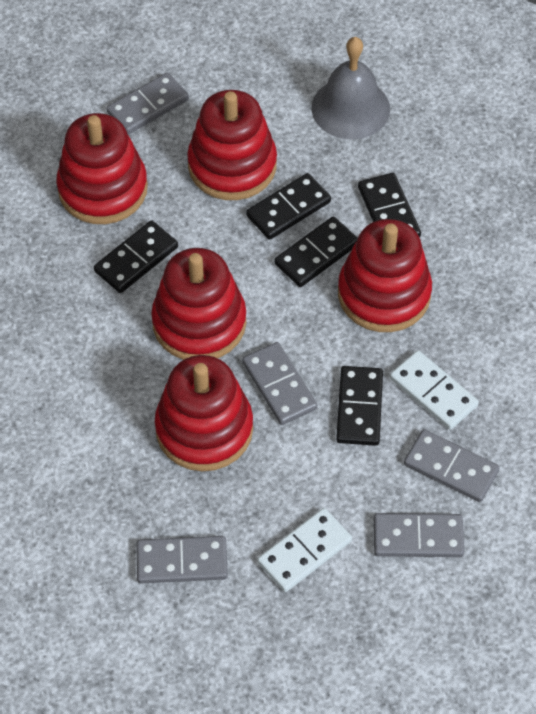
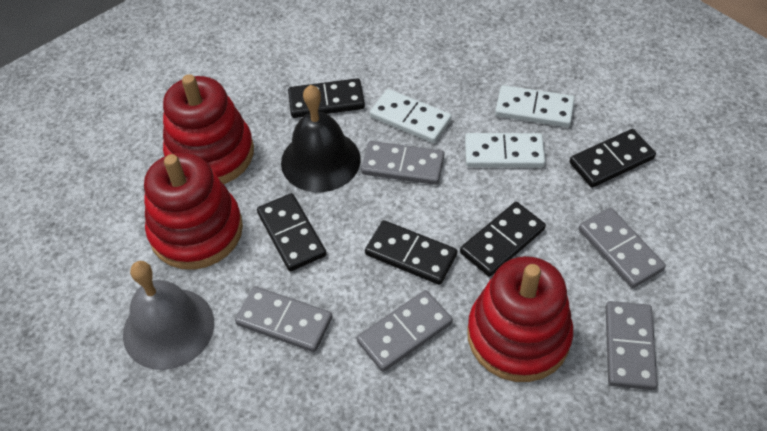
black bell: 0 -> 1
red stacking toy: 5 -> 3
white domino: 2 -> 3

